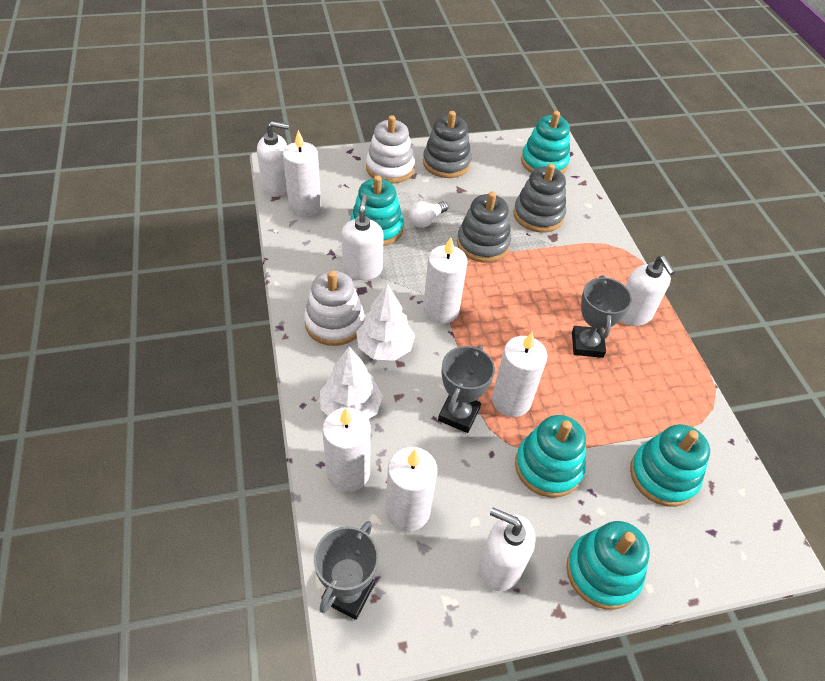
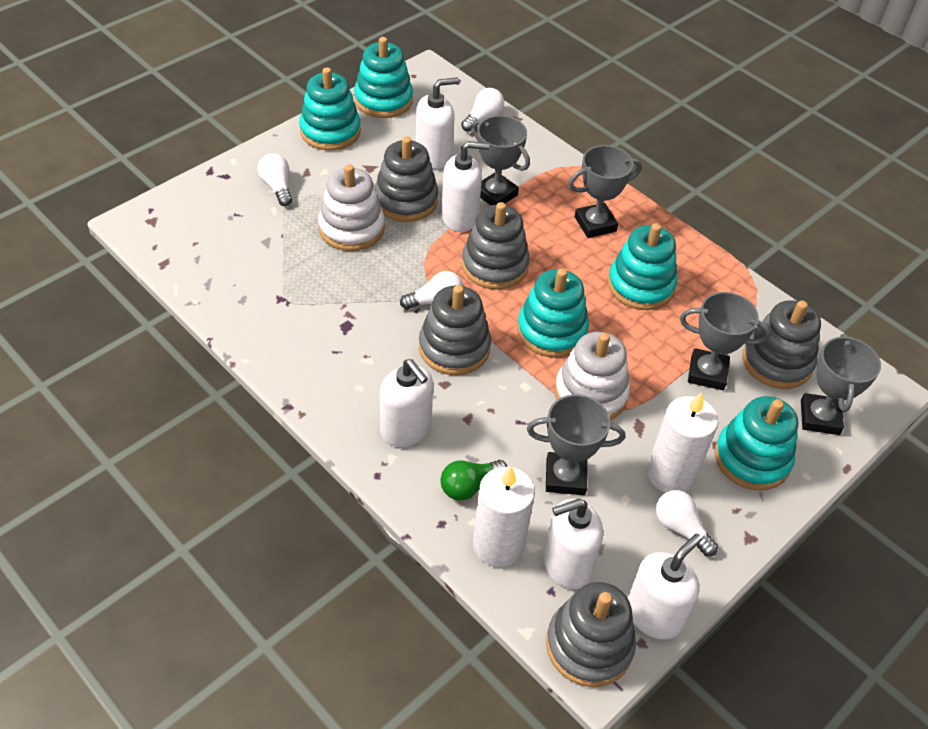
green light bulb: 0 -> 1
grey stacking toy: 3 -> 5
grey trophy: 3 -> 5
white candle: 5 -> 2
white light bulb: 1 -> 4
white soap dispenser: 4 -> 5
white tree: 2 -> 0

